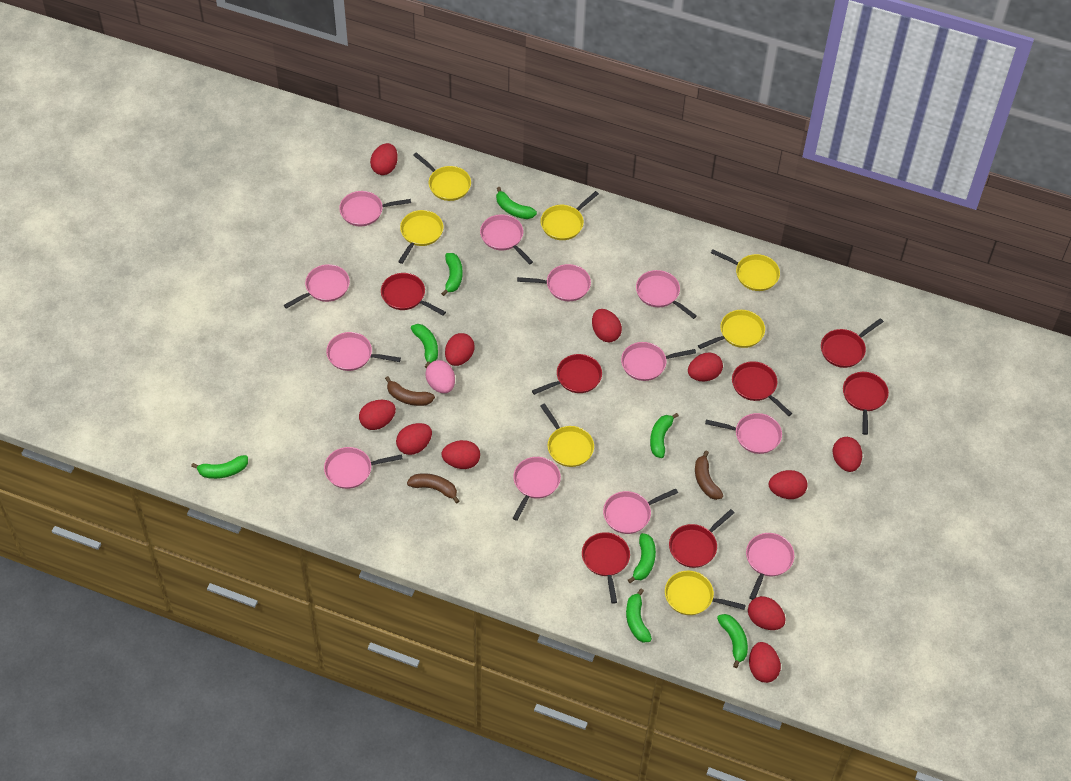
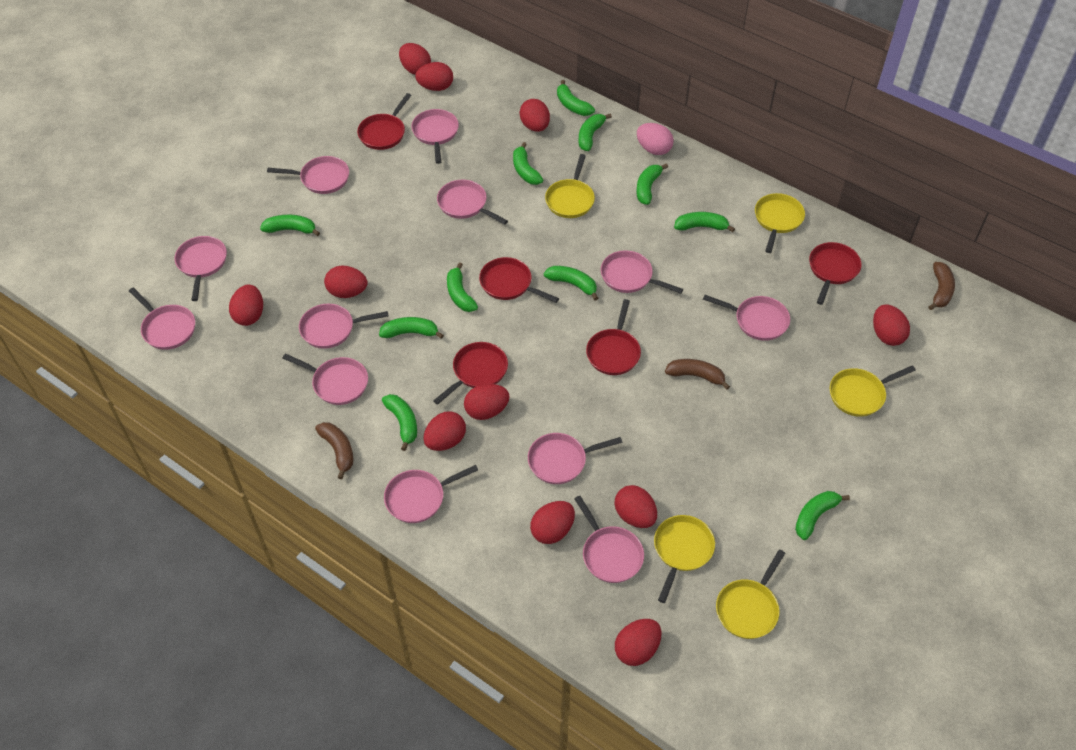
green banana: 8 -> 11
red pan: 7 -> 5
yellow pan: 7 -> 5

